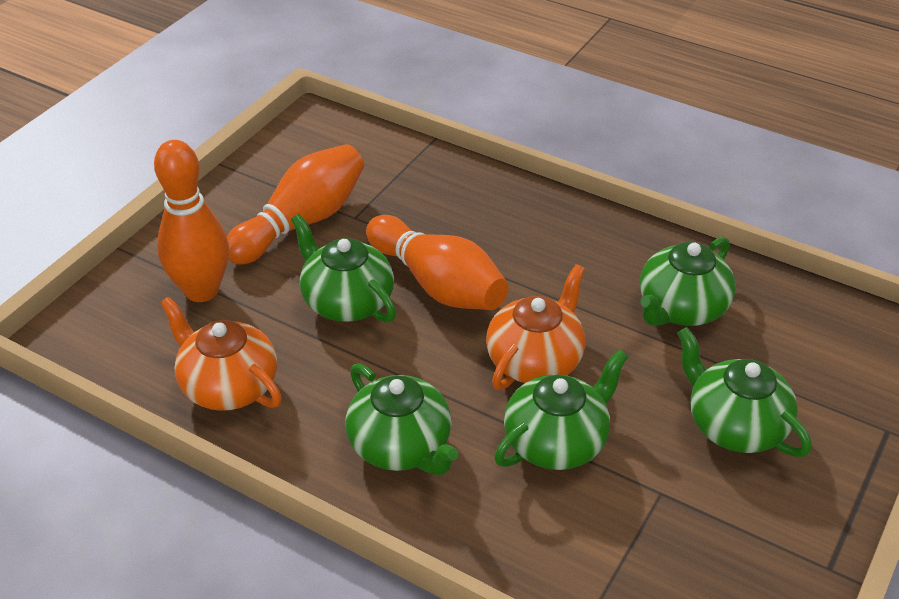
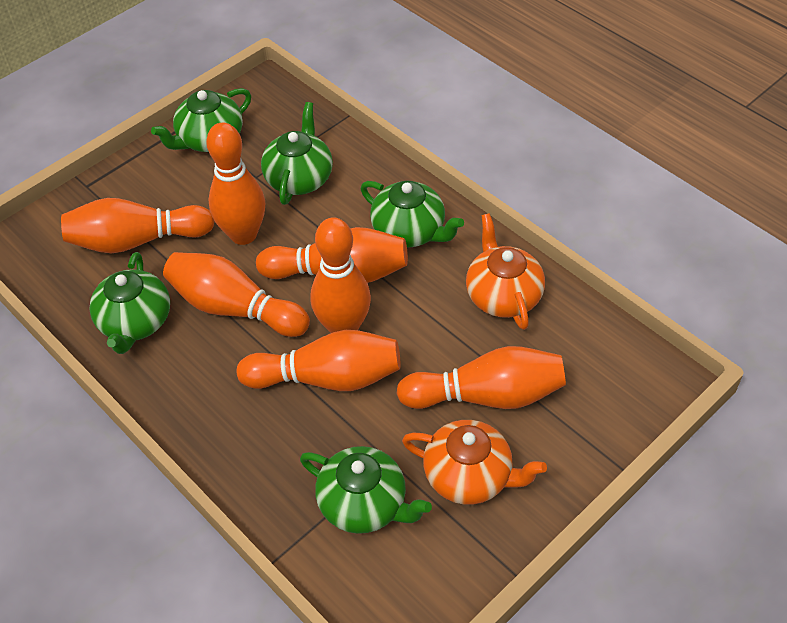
orange bowling pin: 3 -> 7

